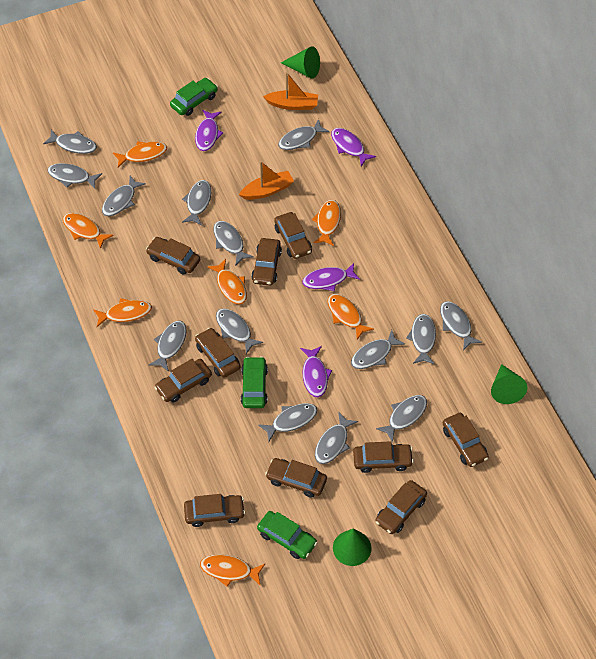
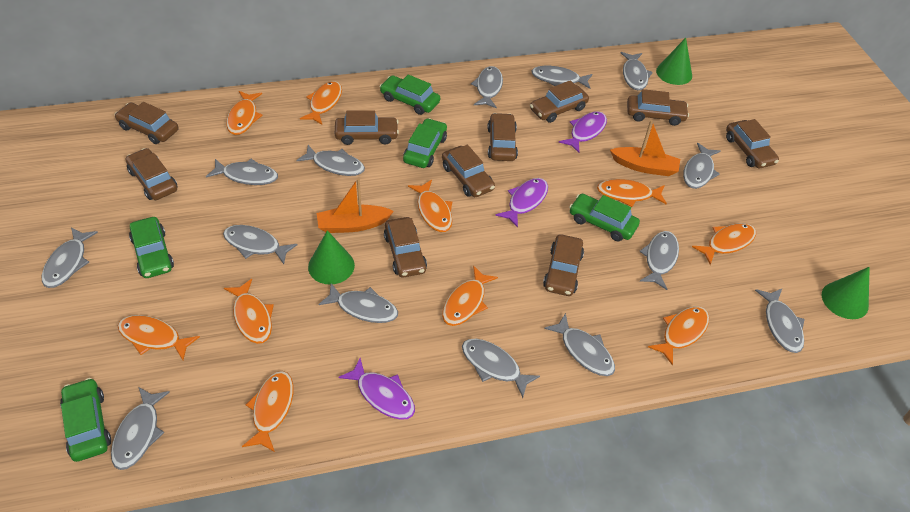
green car: 3 -> 5
orange fish: 7 -> 10
purple fish: 4 -> 3

